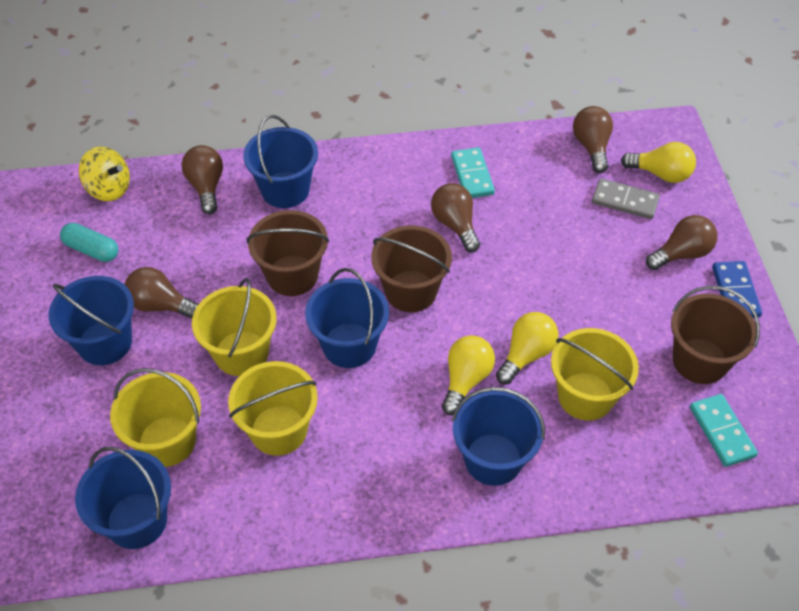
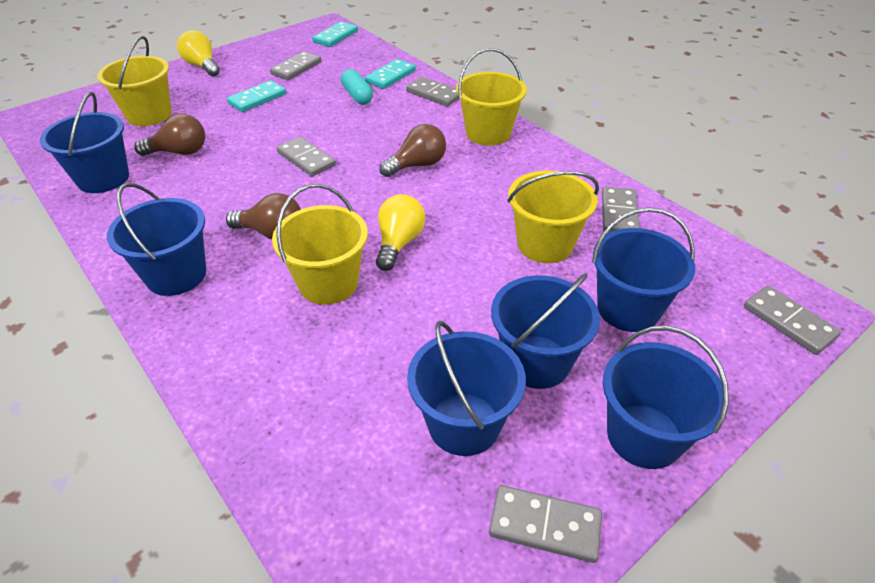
blue bucket: 5 -> 6
blue domino: 1 -> 0
brown bucket: 3 -> 0
brown light bulb: 5 -> 3
grey domino: 1 -> 6
turquoise domino: 2 -> 3
yellow light bulb: 3 -> 2
yellow spinning top: 1 -> 0

